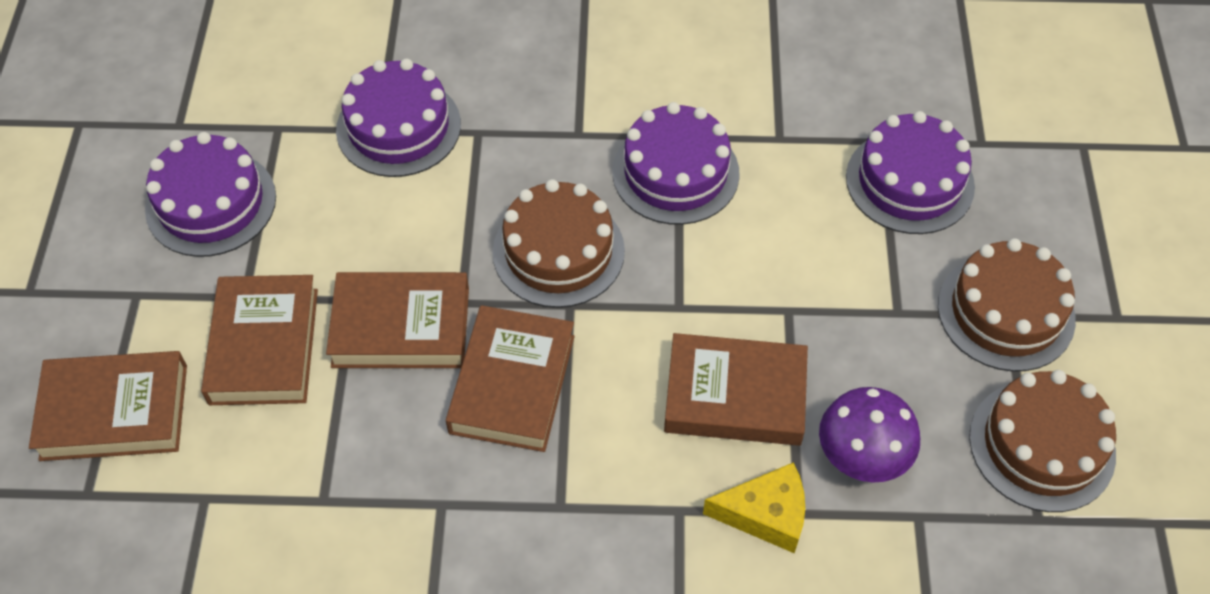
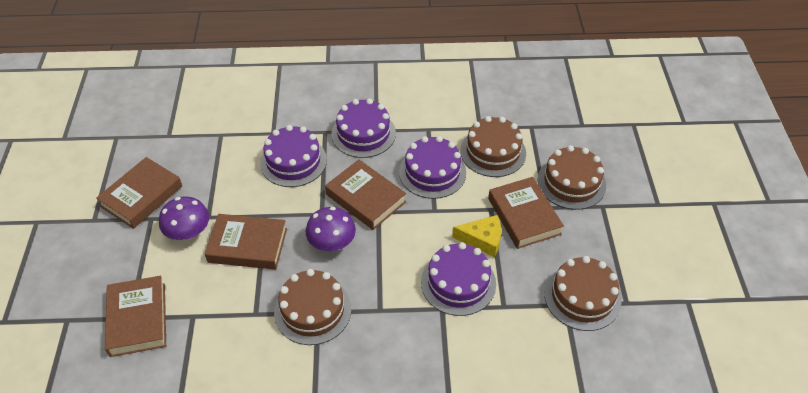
brown cake: 3 -> 4
purple mushroom: 1 -> 2

